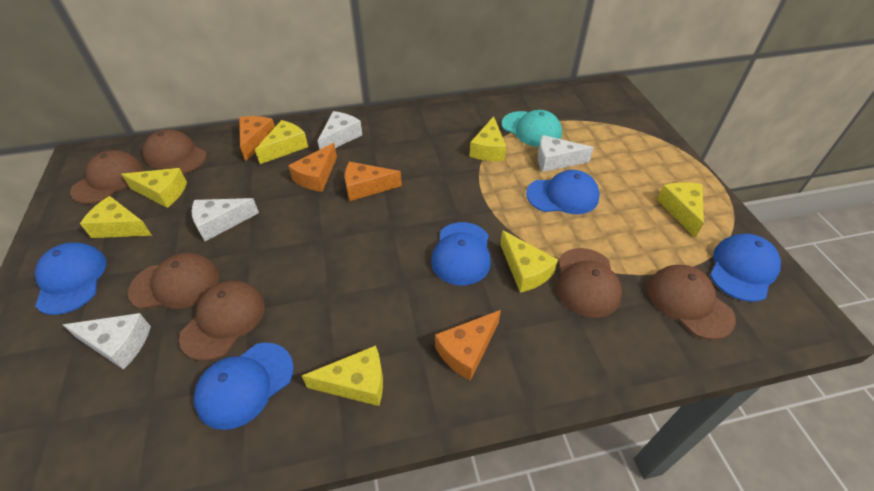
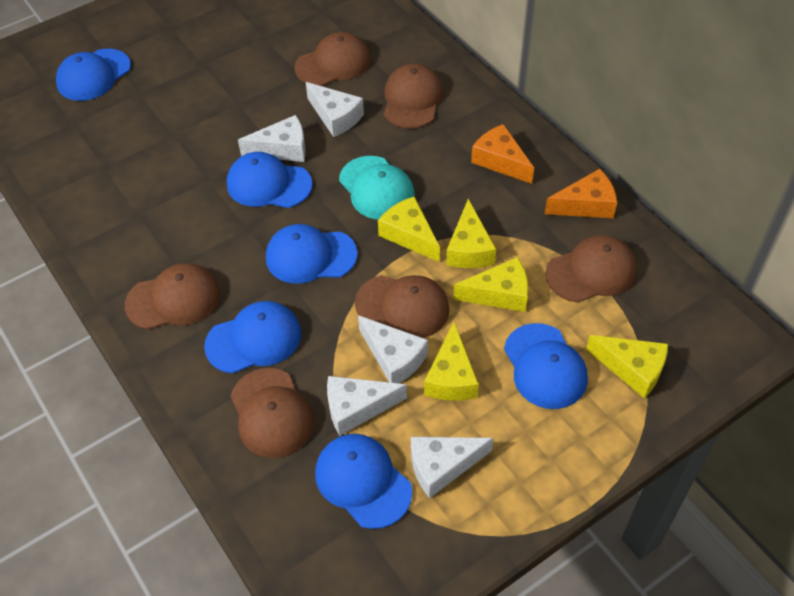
blue cap: 5 -> 6
orange cheese: 4 -> 2
white cheese: 4 -> 5
yellow cheese: 7 -> 5

